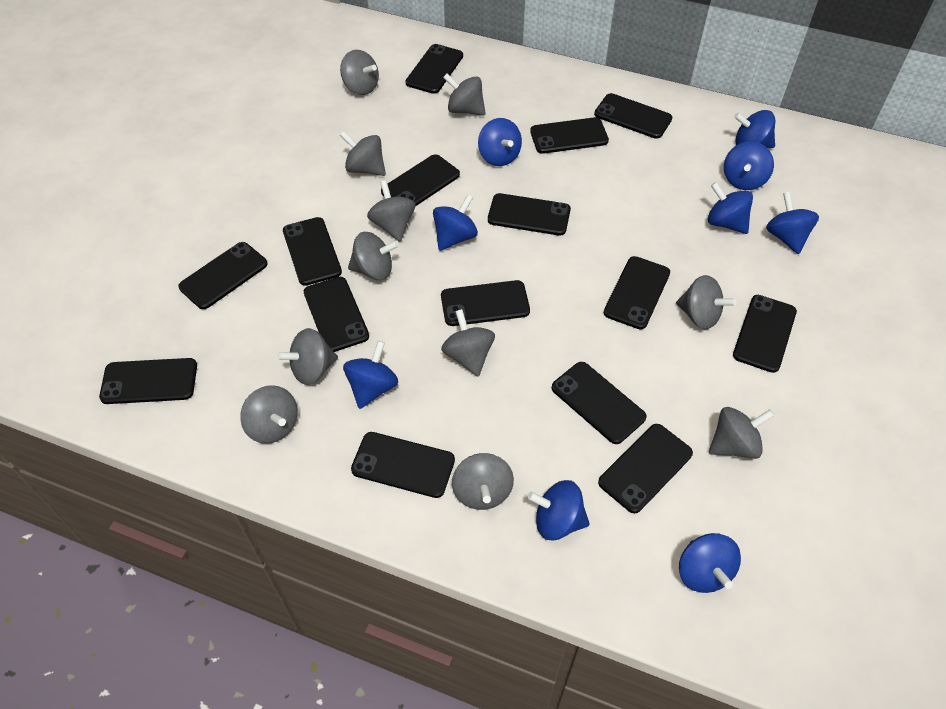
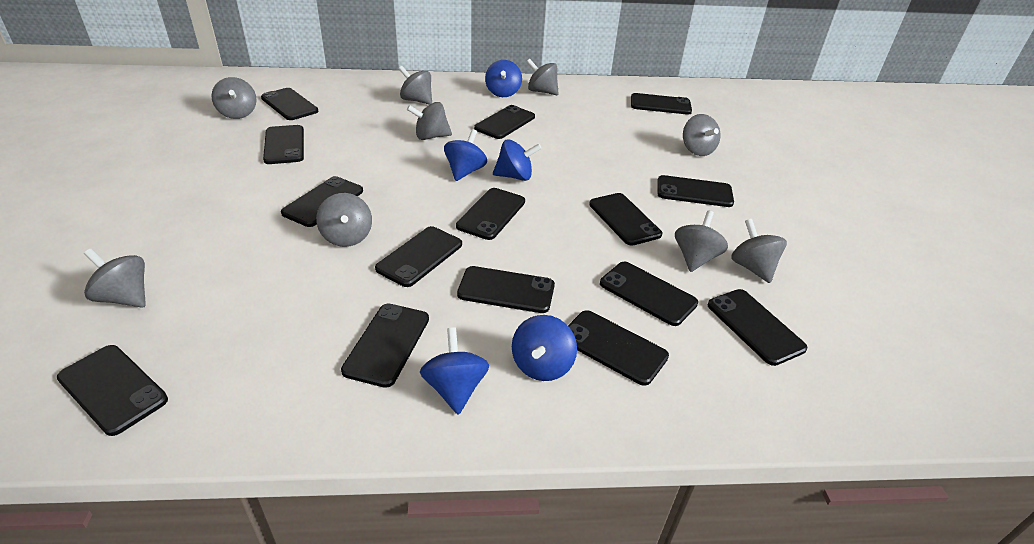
blue spinning top: 9 -> 5
grey spinning top: 11 -> 9

